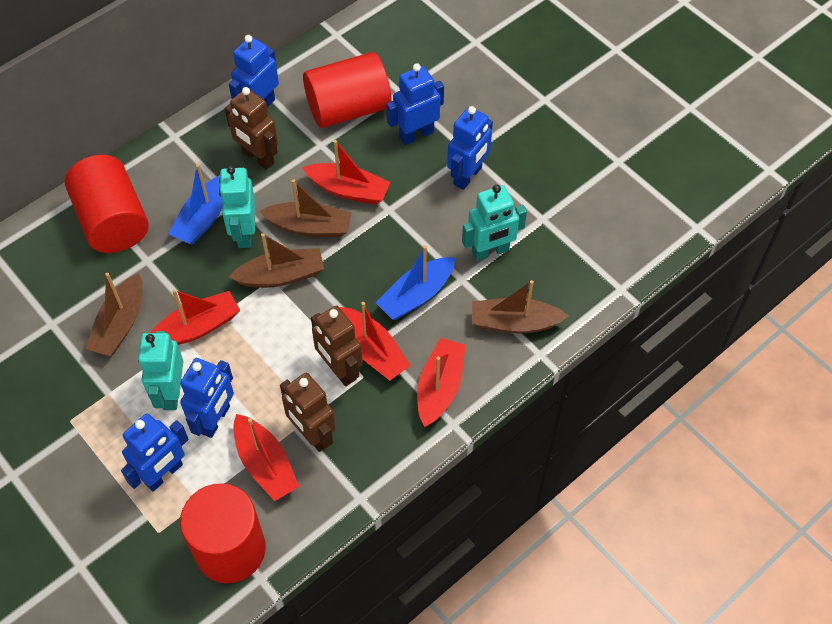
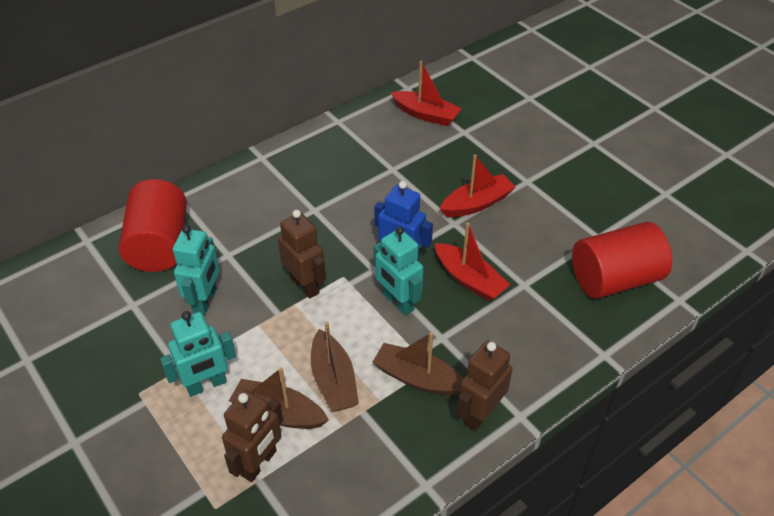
blue boat: 2 -> 0
blue robot: 5 -> 1
brown boat: 4 -> 3
red boat: 5 -> 3
red cylinder: 3 -> 2

